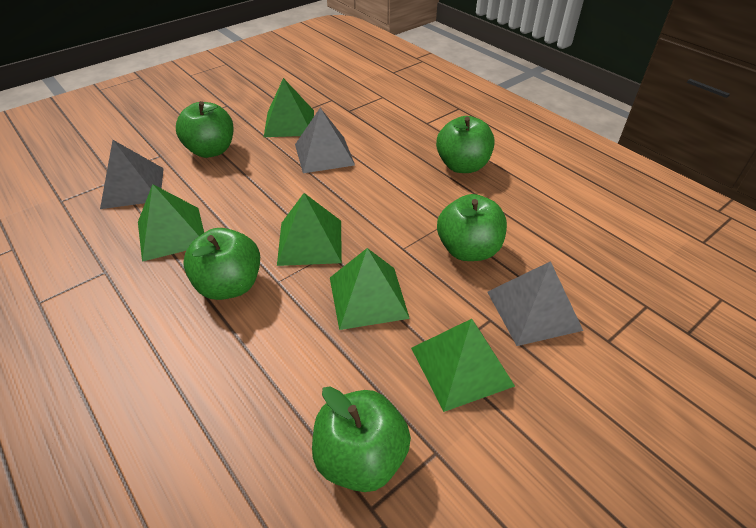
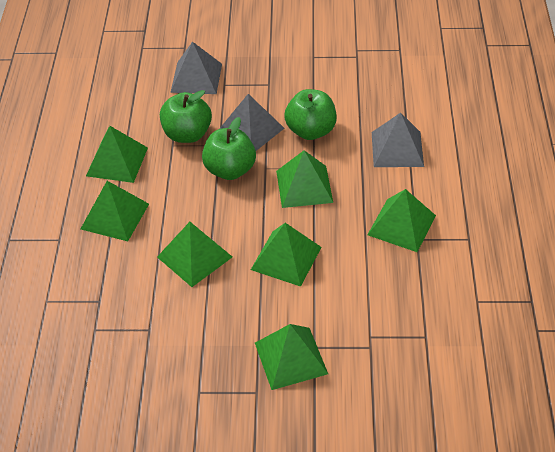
green apple: 5 -> 3
green pyramid: 5 -> 7

